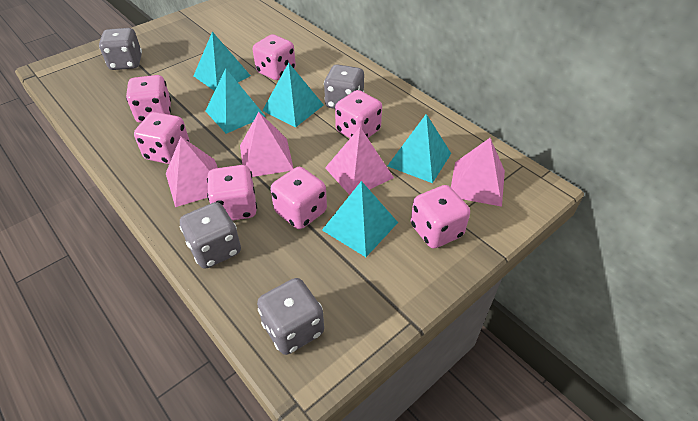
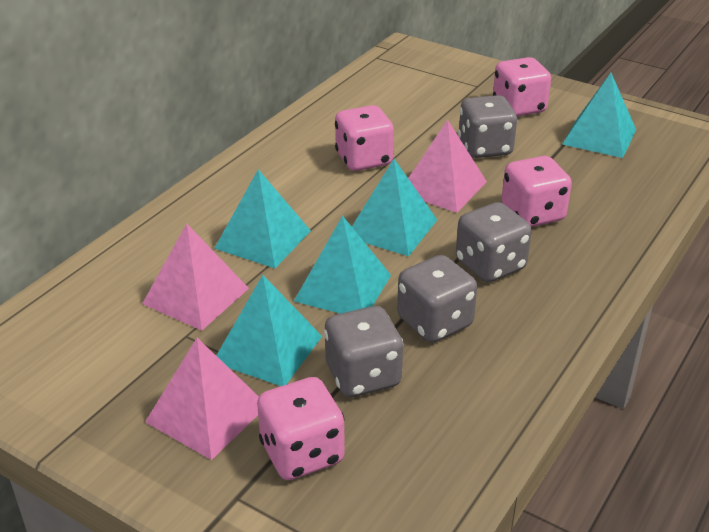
pink dice: 7 -> 4
pink pyramid: 4 -> 3

